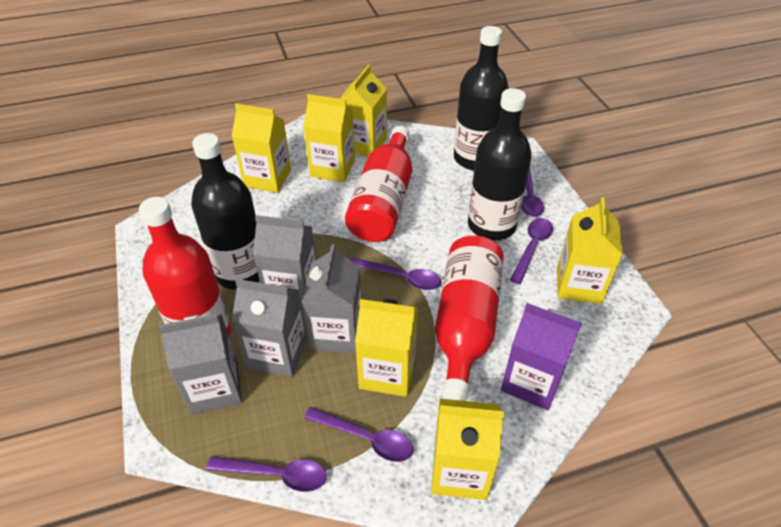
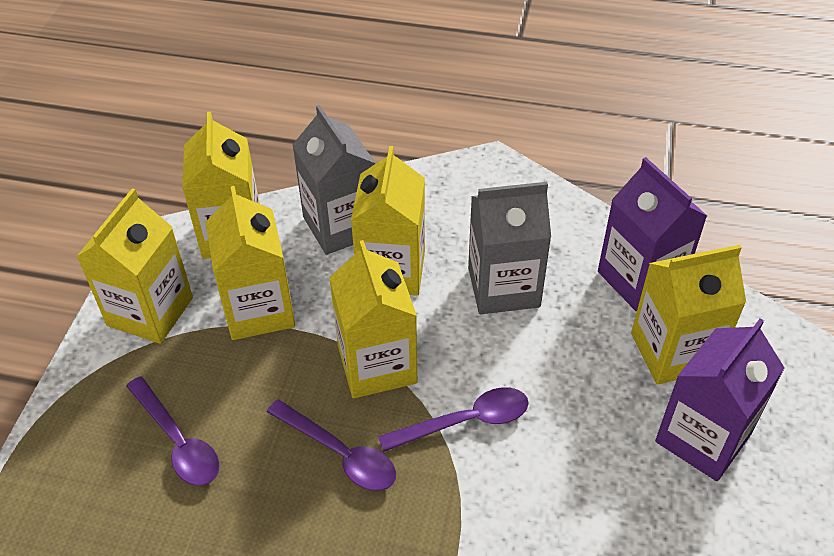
black bottle: 3 -> 0
grey carton: 4 -> 2
purple carton: 1 -> 2
purple spoon: 5 -> 3
red bottle: 3 -> 0

